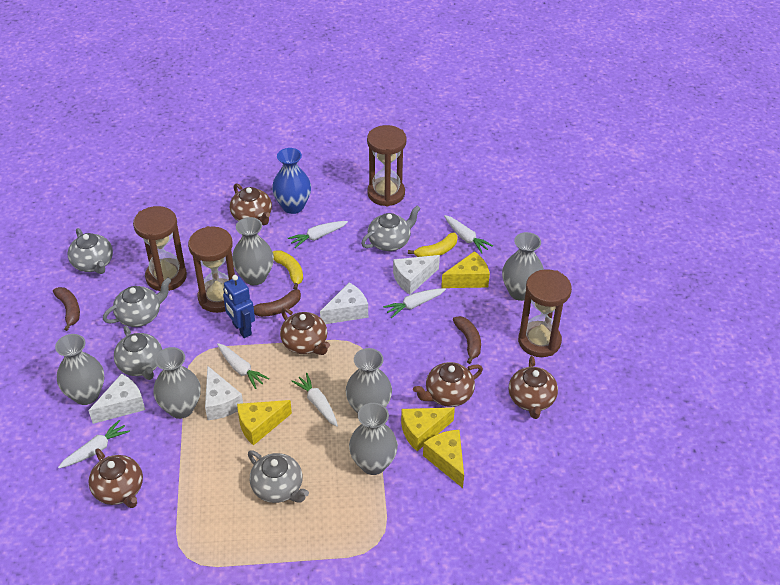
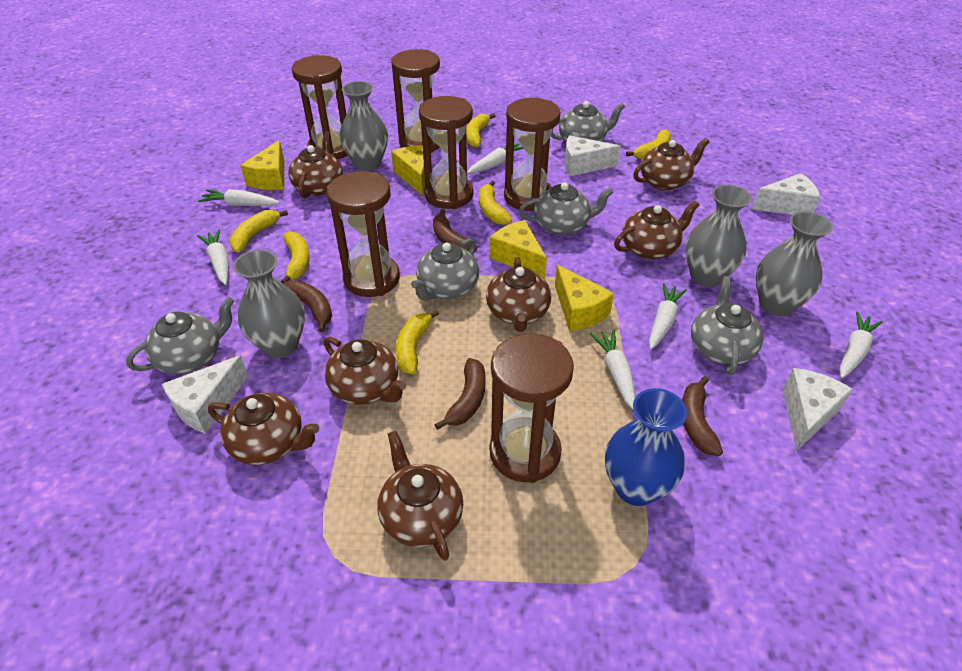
blue robot: 1 -> 0
brown banana: 3 -> 4
brown hourglass: 4 -> 6
brown teapot: 5 -> 7
grey vase: 6 -> 4
yellow banana: 2 -> 6

